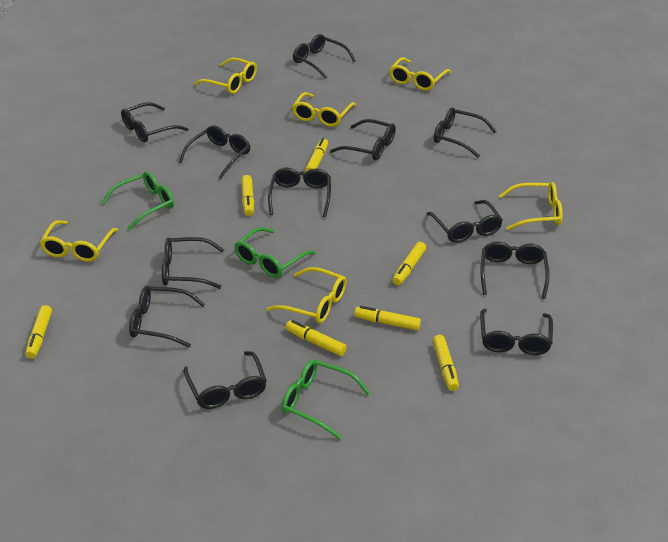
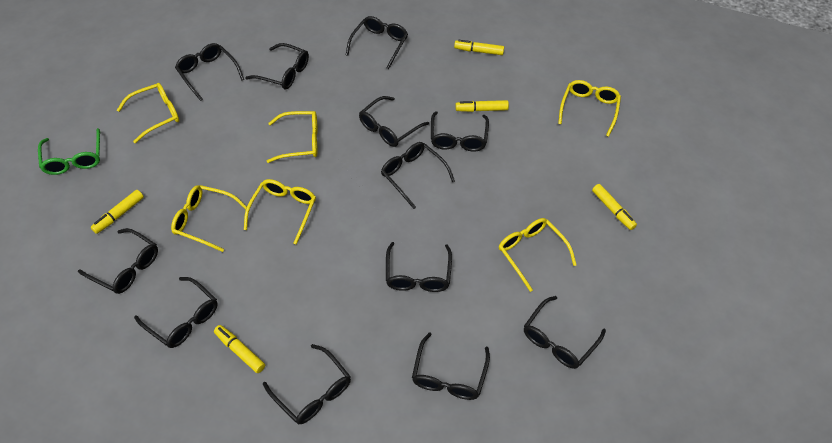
green glasses: 3 -> 1
yellow marker: 7 -> 5

